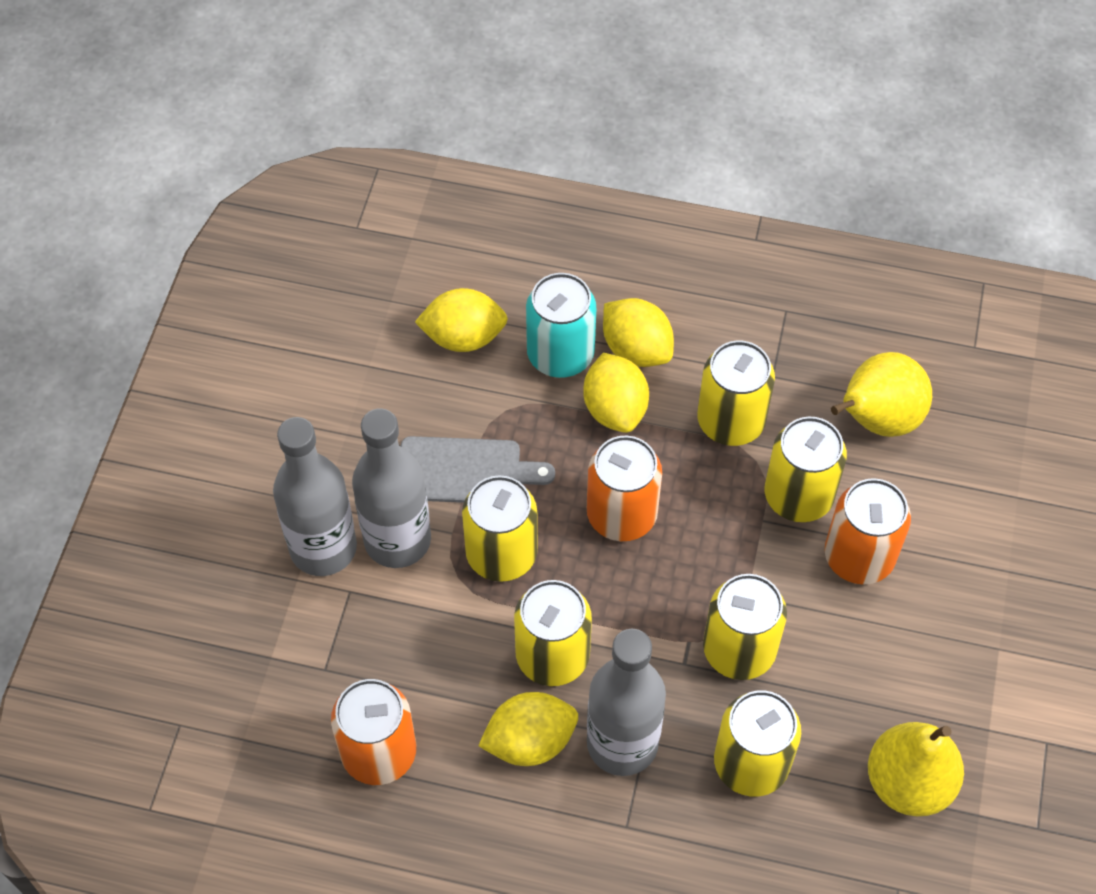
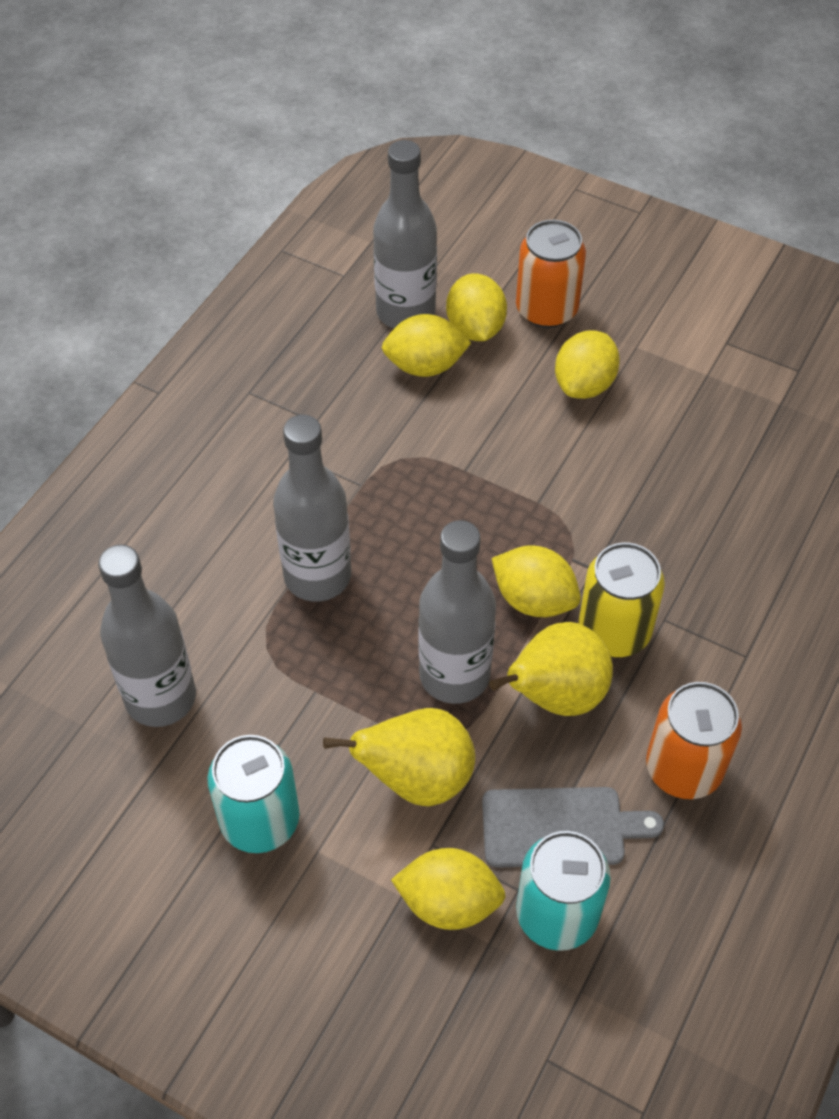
grey bottle: 3 -> 4
orange can: 3 -> 2
turquoise can: 1 -> 2
yellow can: 6 -> 1
yellow lemon: 4 -> 5

